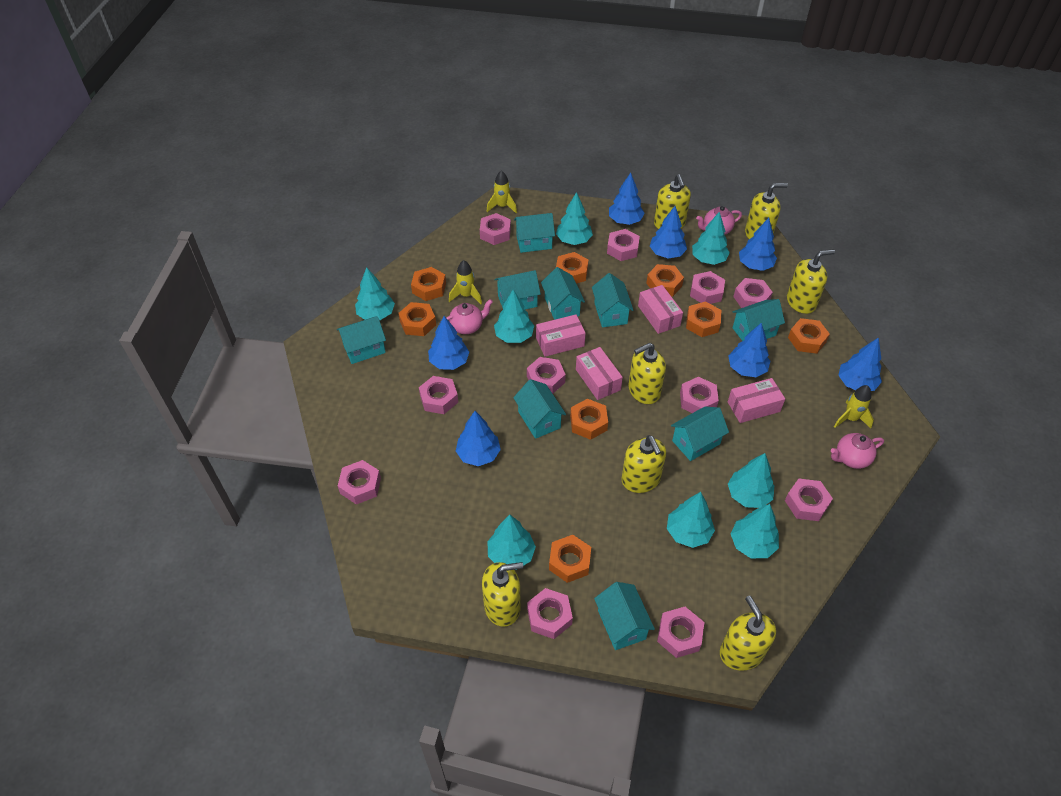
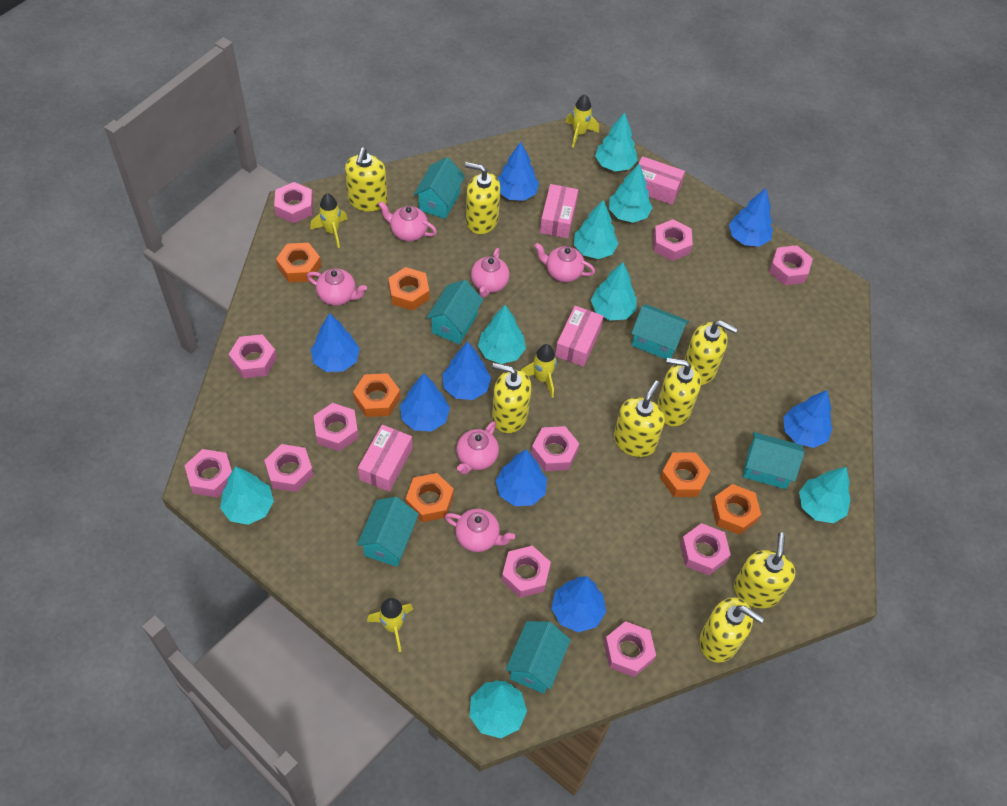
blue tree: 7 -> 8
orange nut: 8 -> 6
pink teapot: 3 -> 6
turquoise house: 9 -> 6
yellow rocket: 3 -> 4
yellow soap dispenser: 7 -> 8

